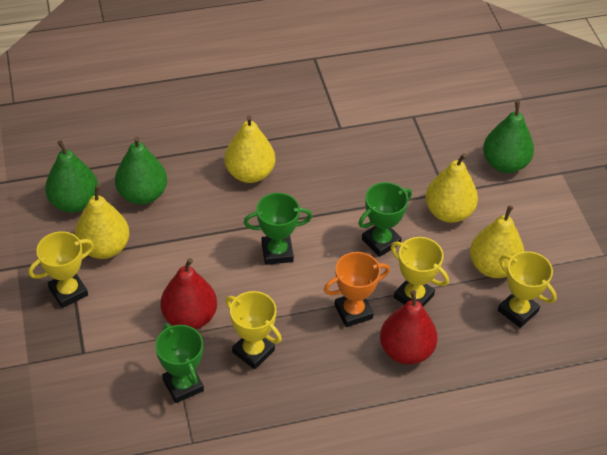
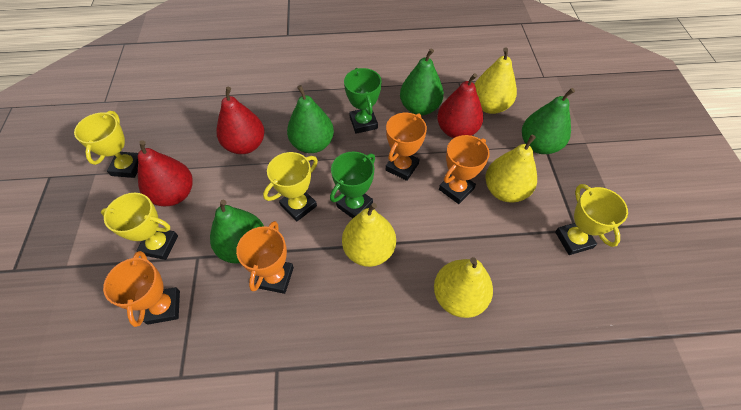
green pear: 3 -> 4
green trophy: 3 -> 2
orange trophy: 1 -> 4
red pear: 2 -> 3

